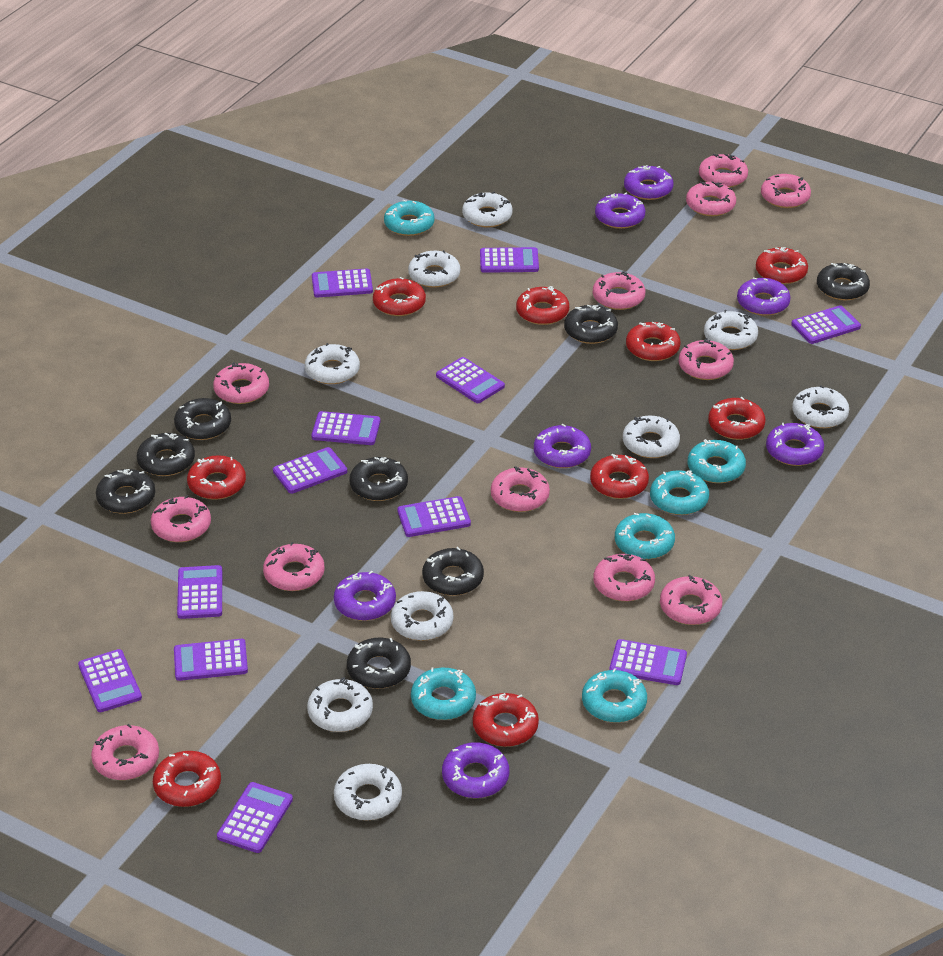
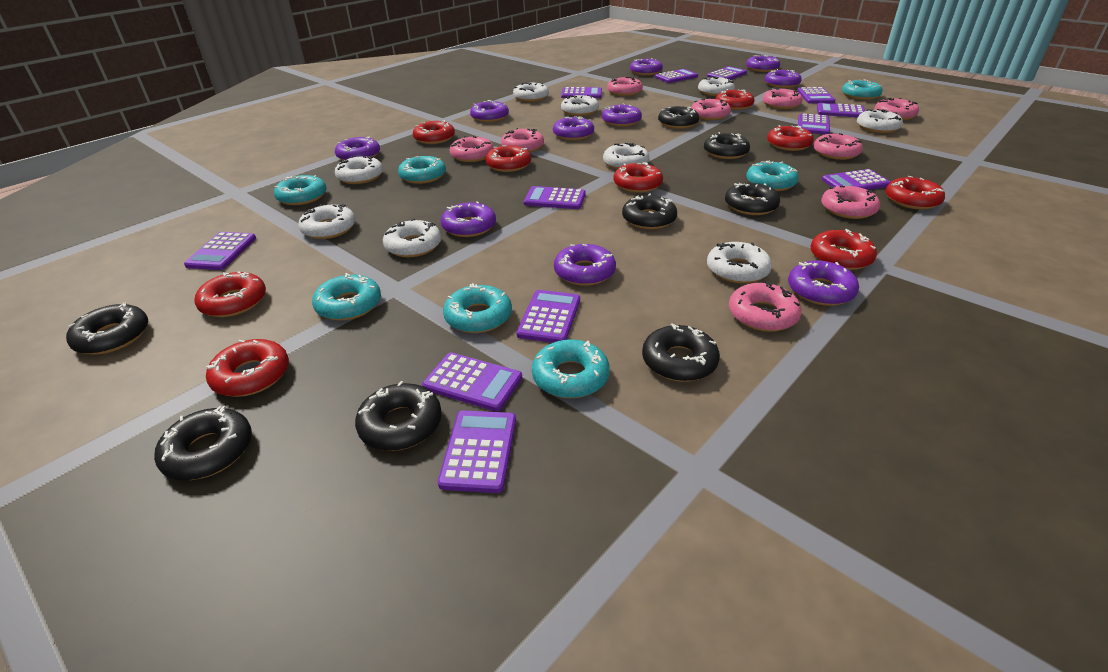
pink donut: 12 -> 9
purple donut: 7 -> 10
turquoise donut: 6 -> 7

